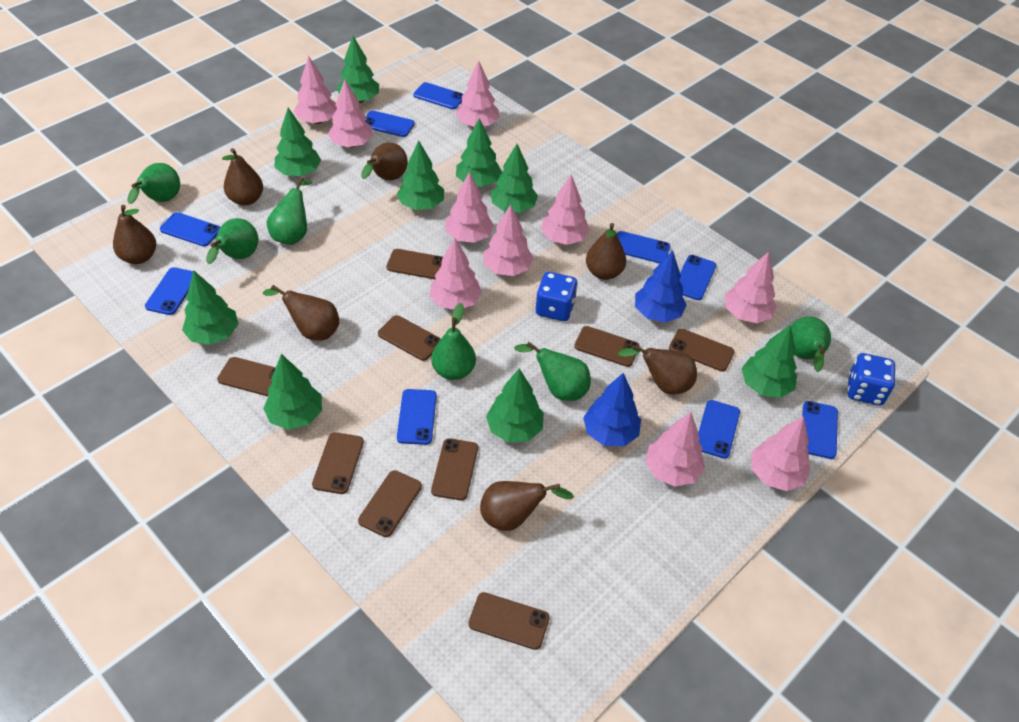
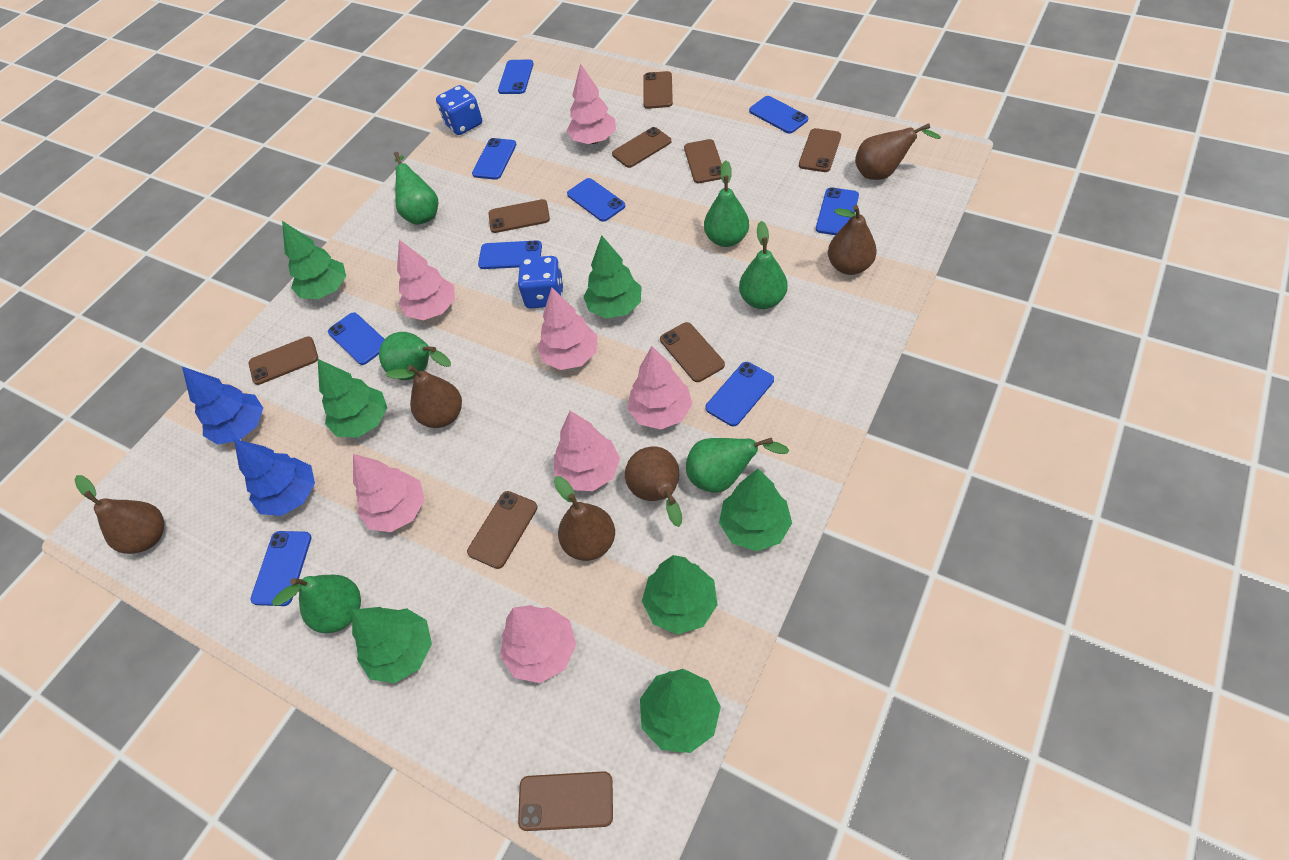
brown pear: 7 -> 6
green tree: 9 -> 7
pink tree: 10 -> 7

